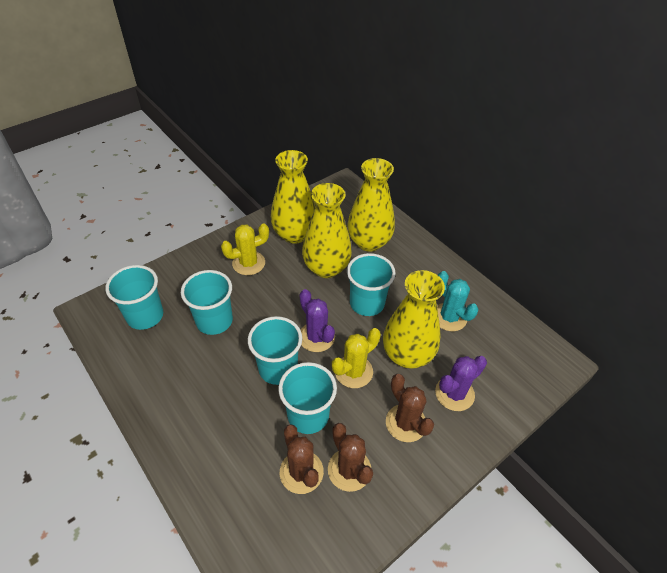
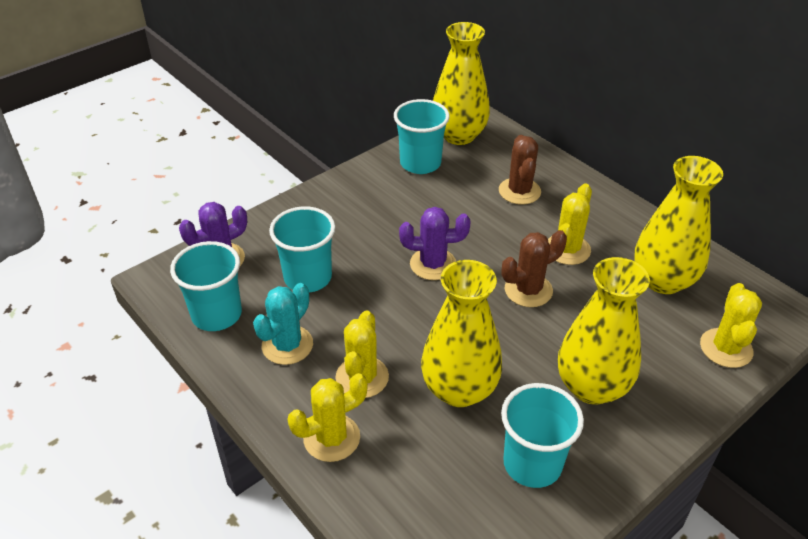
brown cactus: 3 -> 2
turquoise cup: 5 -> 4
yellow cactus: 2 -> 4

